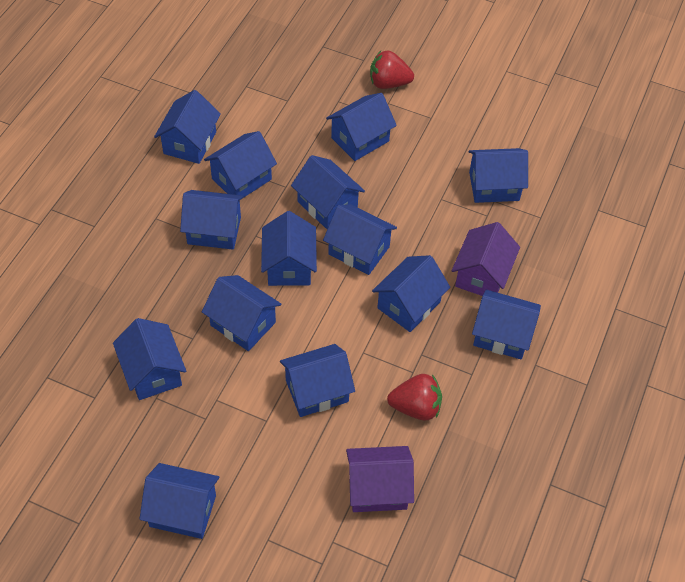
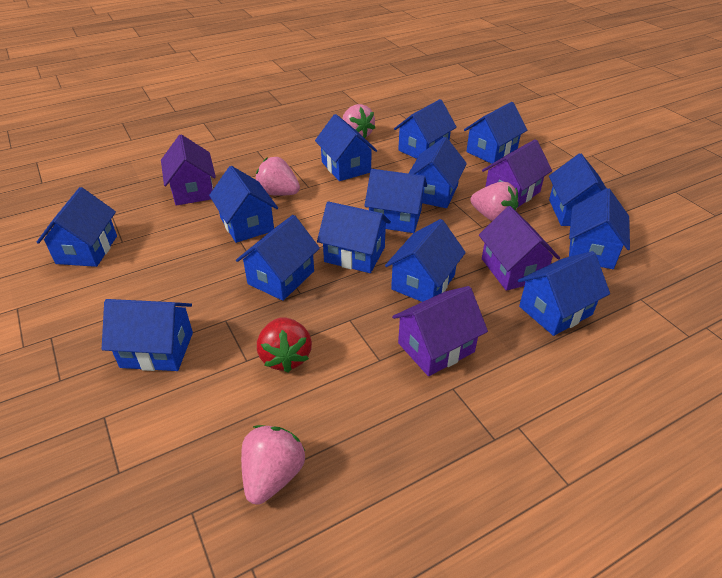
pink strawberry: 0 -> 4
purple house: 2 -> 4
red strawberry: 2 -> 1

